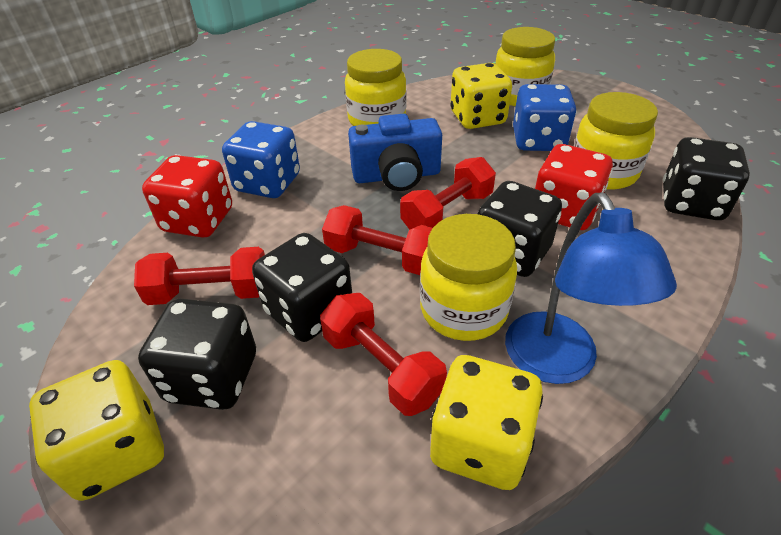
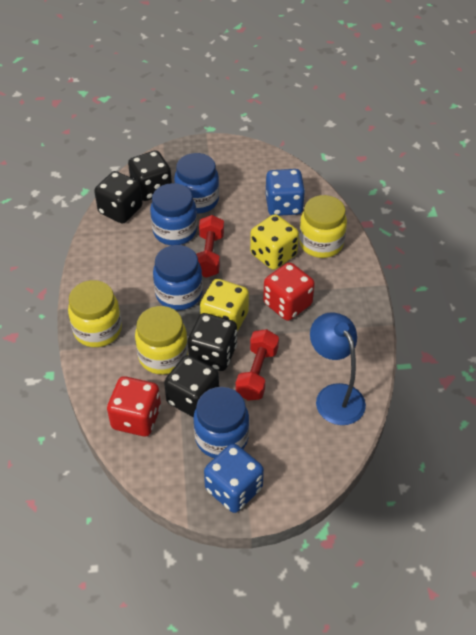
blue camera: 1 -> 0
blue jar: 0 -> 4
red dumbbell: 4 -> 2
yellow dice: 3 -> 2
yellow jar: 4 -> 3

